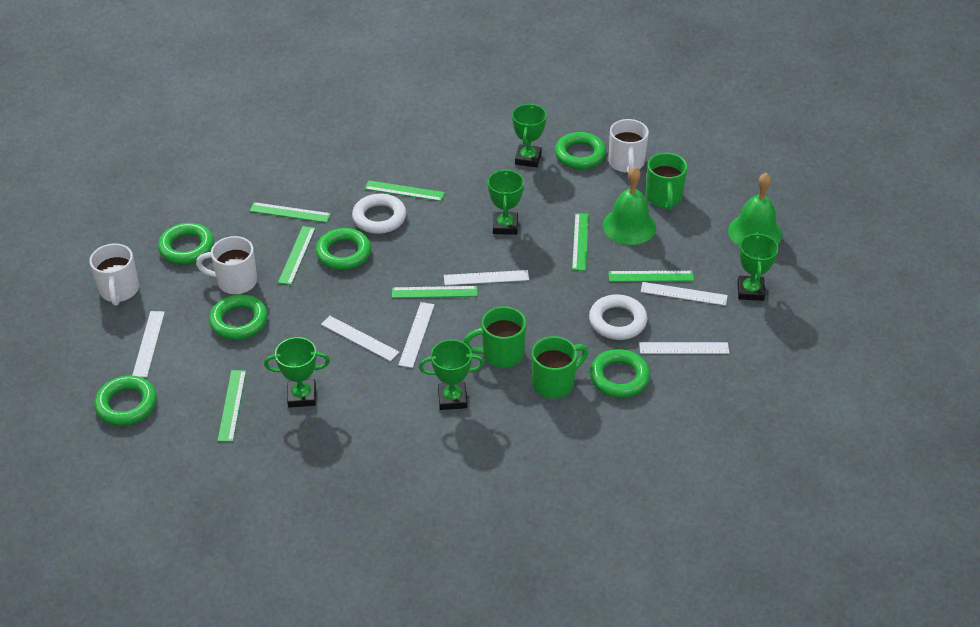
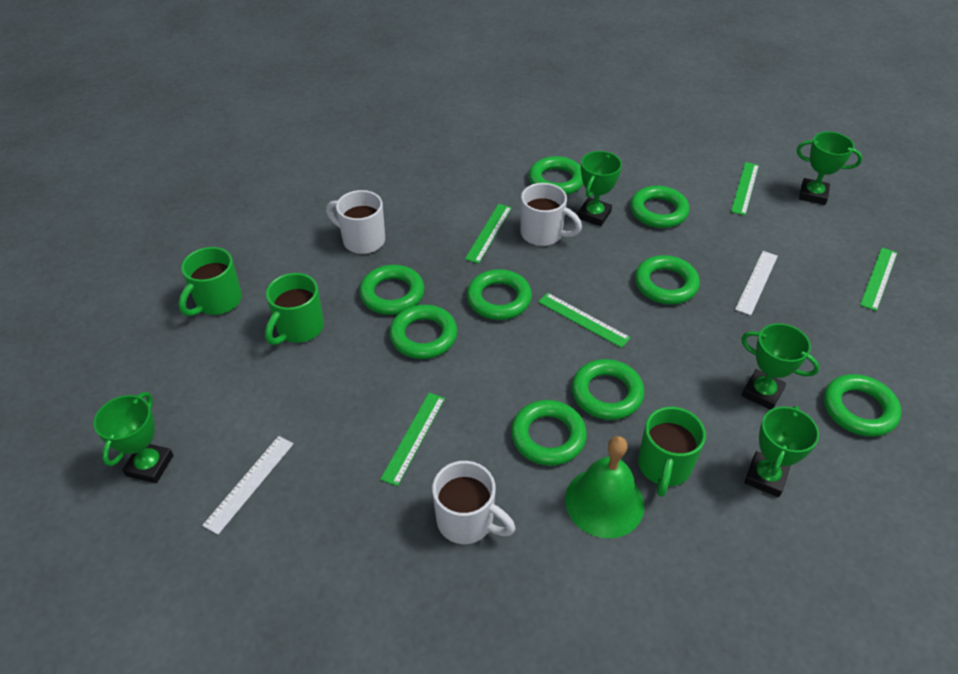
green bell: 2 -> 1
green ring: 6 -> 9
green ruler: 7 -> 5
white ring: 2 -> 0
white ruler: 6 -> 2

